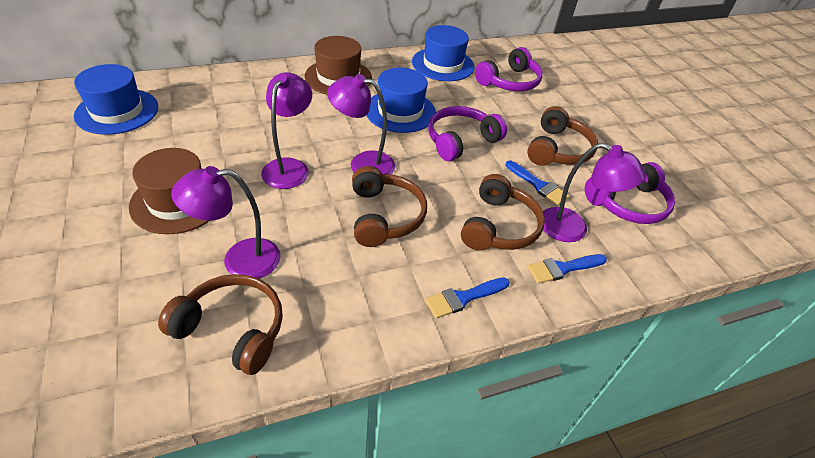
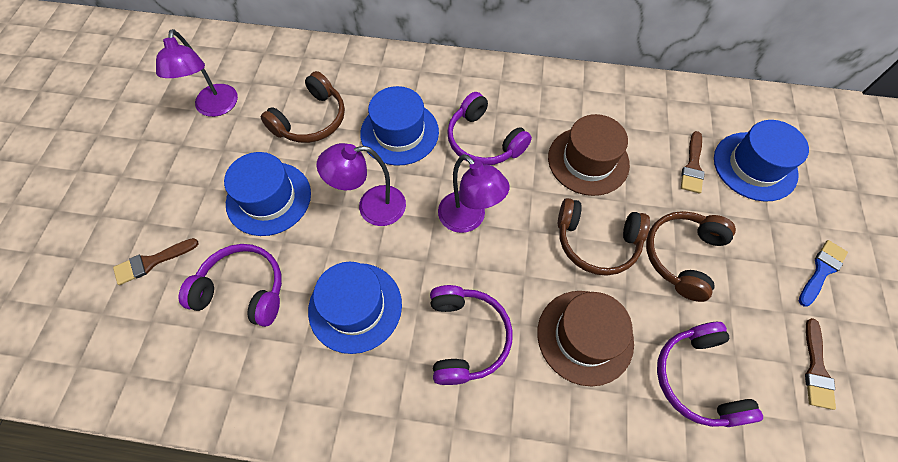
blue brush: 3 -> 1
blue hat: 3 -> 4
brown brush: 0 -> 3
brown headphones: 4 -> 3
purple headphones: 3 -> 4
purple lamp: 4 -> 3

